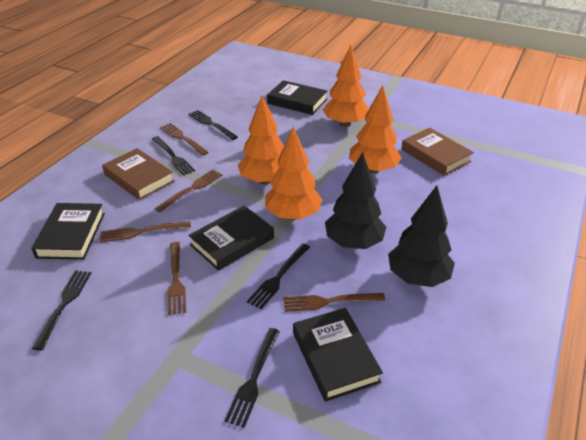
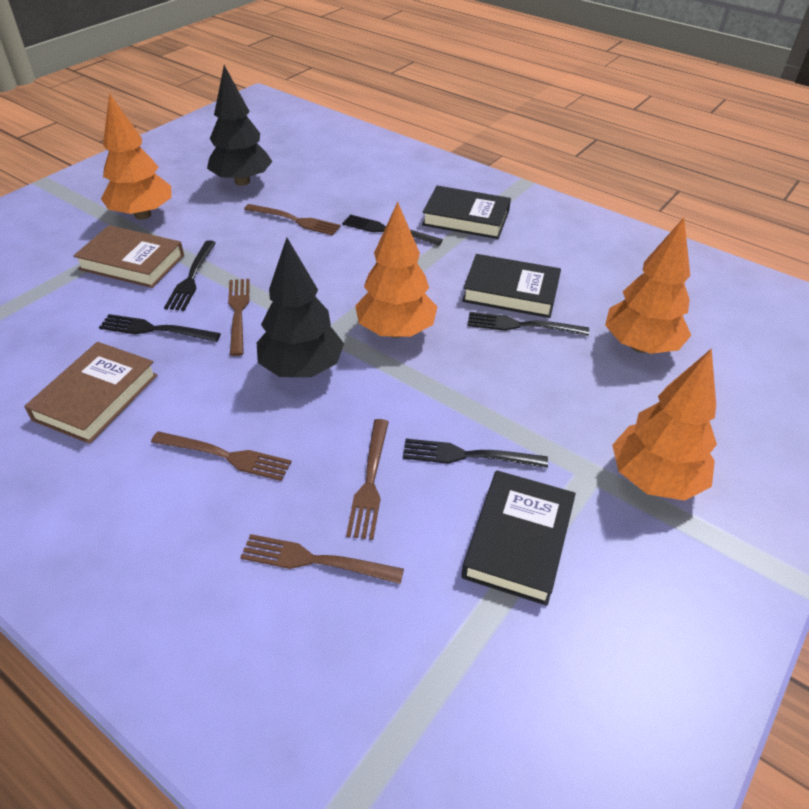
black book: 4 -> 3

